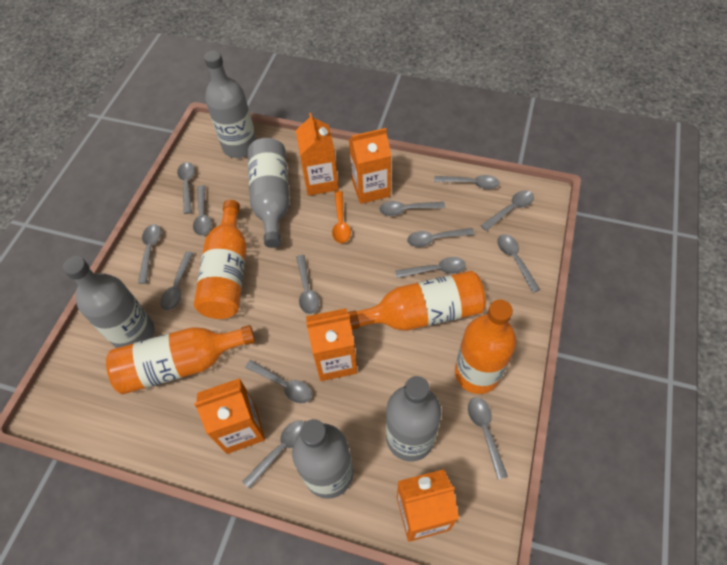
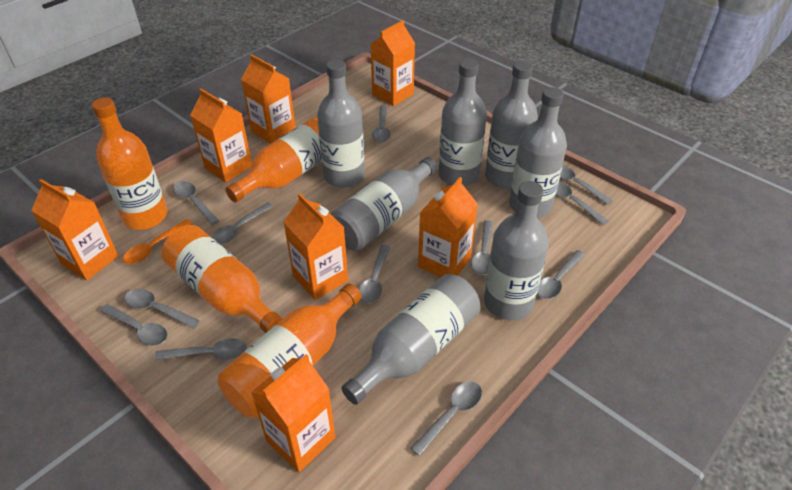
grey bottle: 5 -> 7
grey spoon: 14 -> 12
orange carton: 5 -> 7

